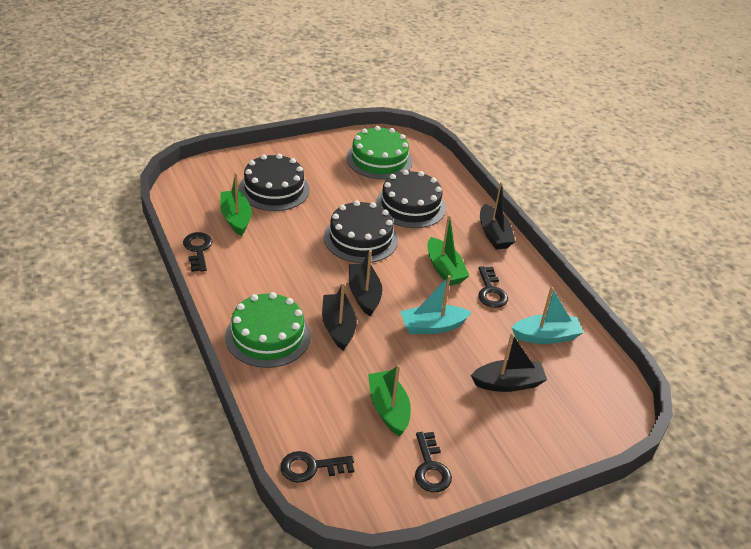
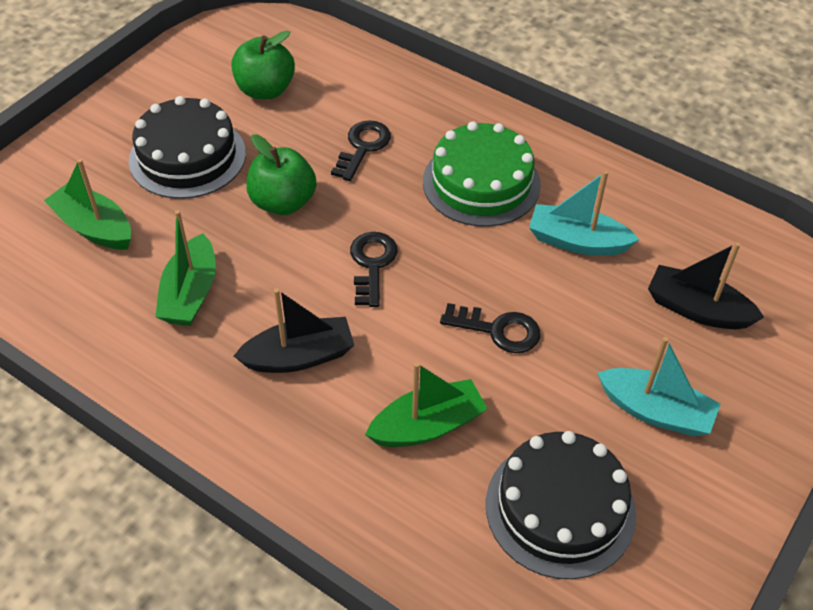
black boat: 4 -> 2
black cake: 3 -> 2
black key: 4 -> 3
green apple: 0 -> 2
green cake: 2 -> 1

